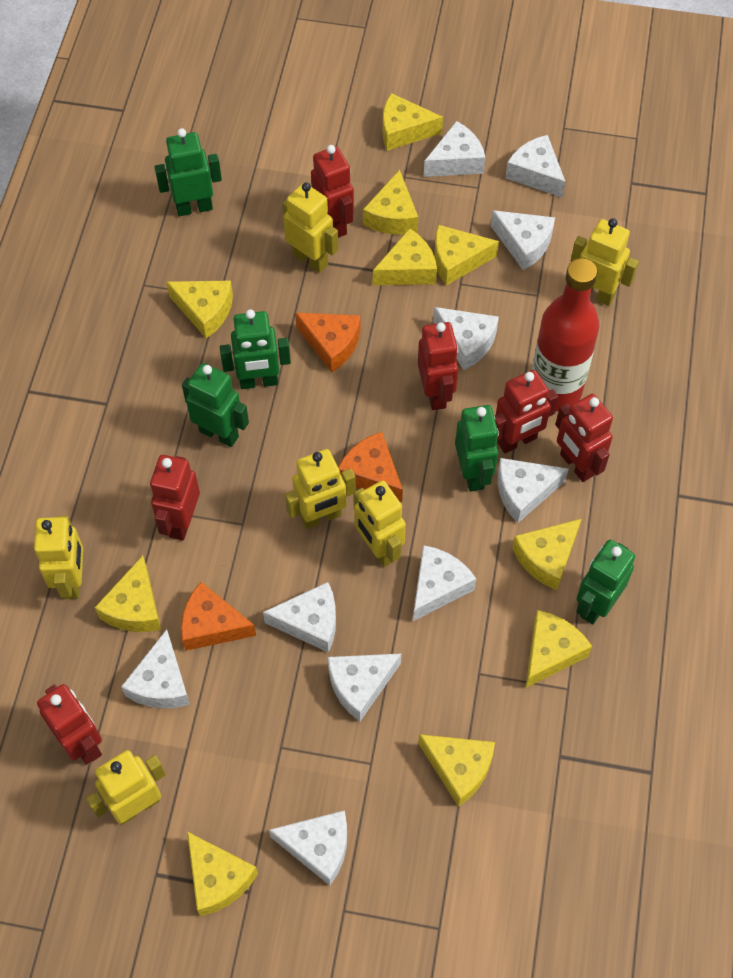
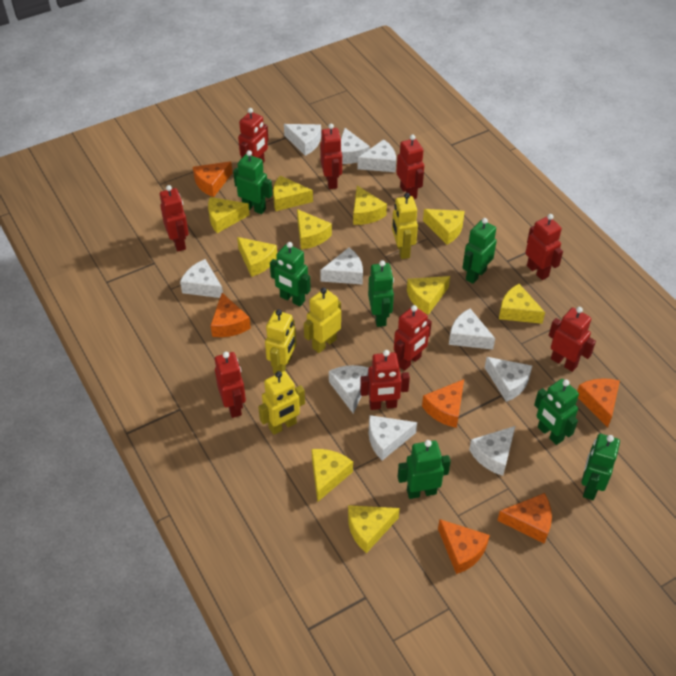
green robot: 5 -> 7
orange cheese: 3 -> 6
red bottle: 1 -> 0
red robot: 6 -> 9
yellow robot: 6 -> 4

